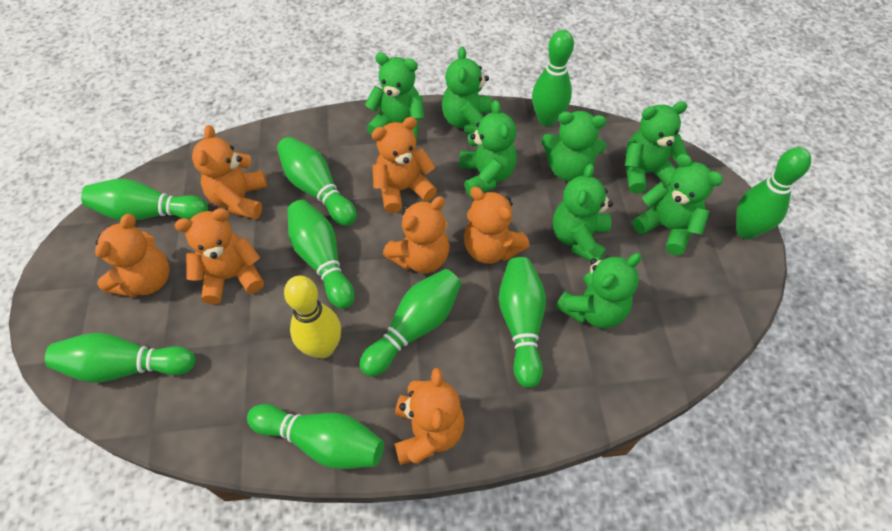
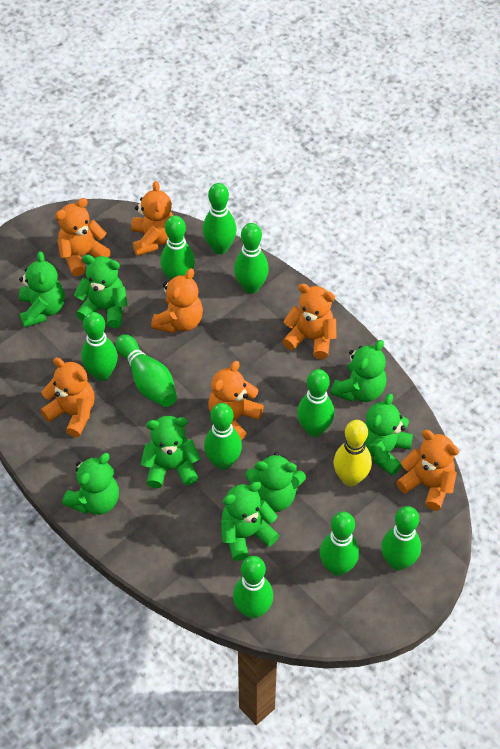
green bowling pin: 9 -> 10

